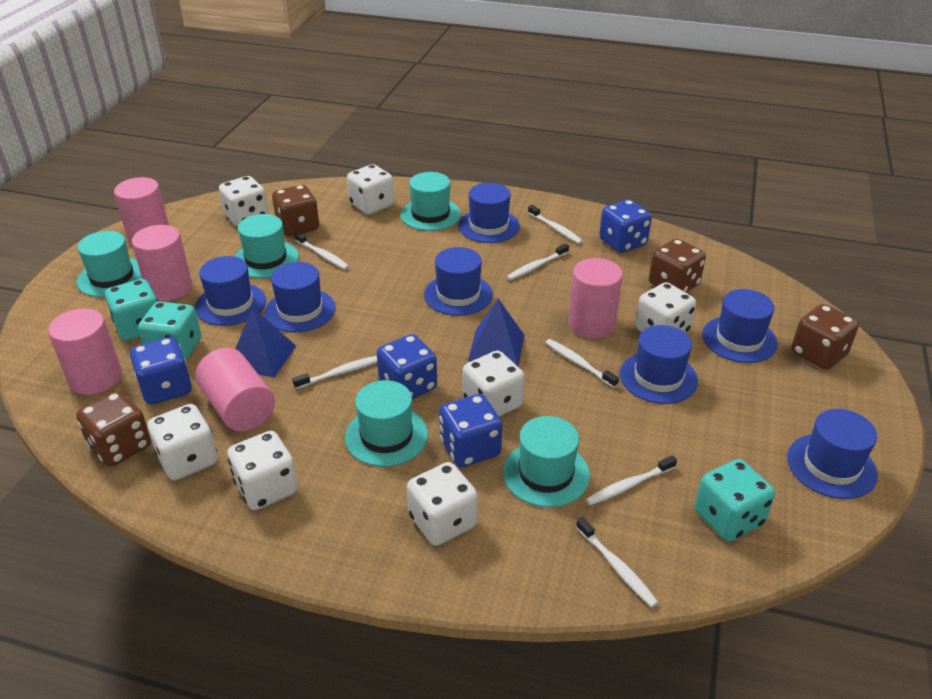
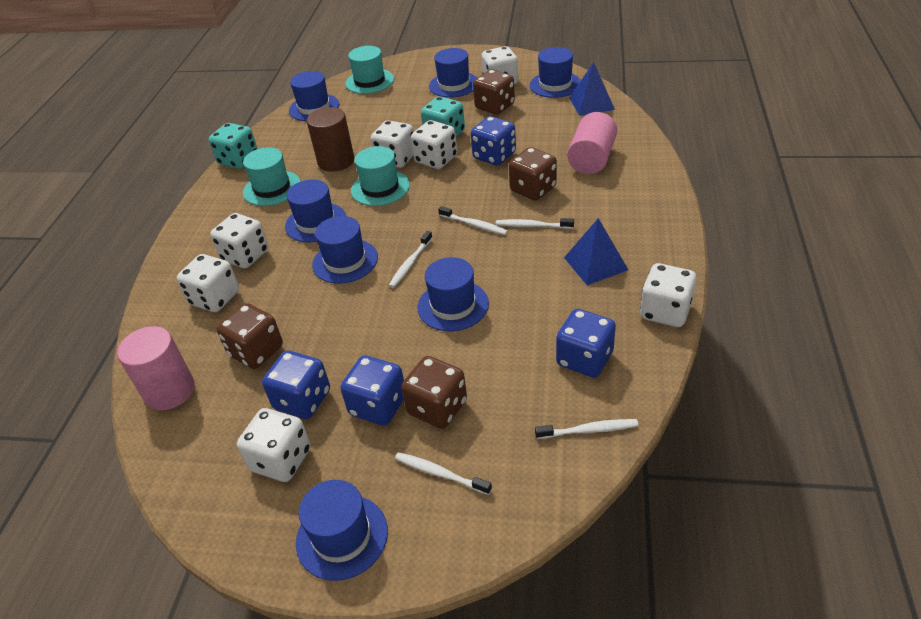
brown cylinder: 0 -> 1
pink cylinder: 5 -> 2
turquoise dice: 3 -> 2
turquoise hat: 5 -> 3
white toothbrush: 7 -> 5

